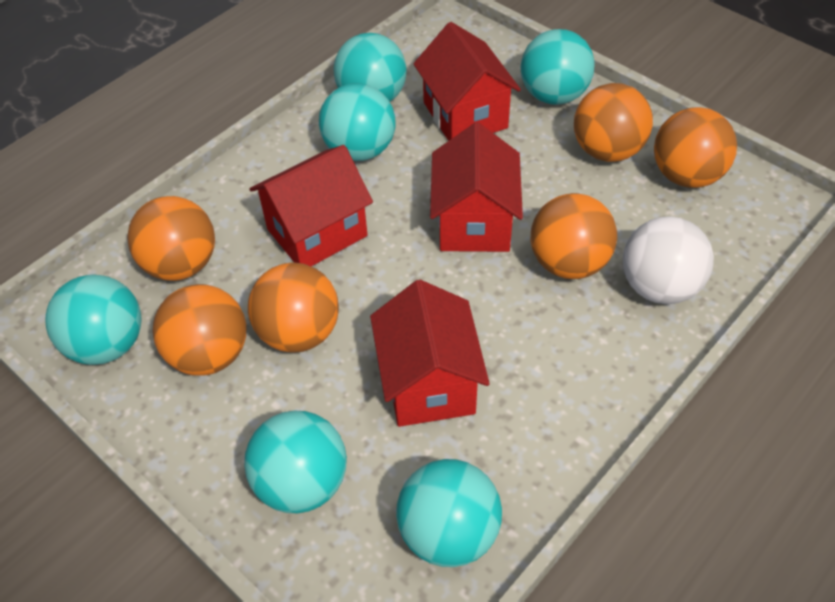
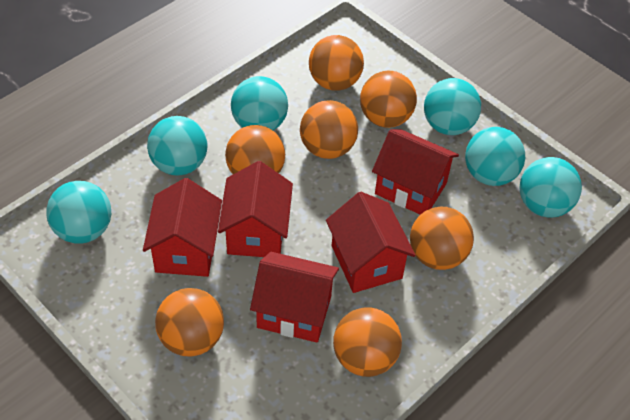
orange ball: 6 -> 7
red house: 4 -> 5
white ball: 1 -> 0

